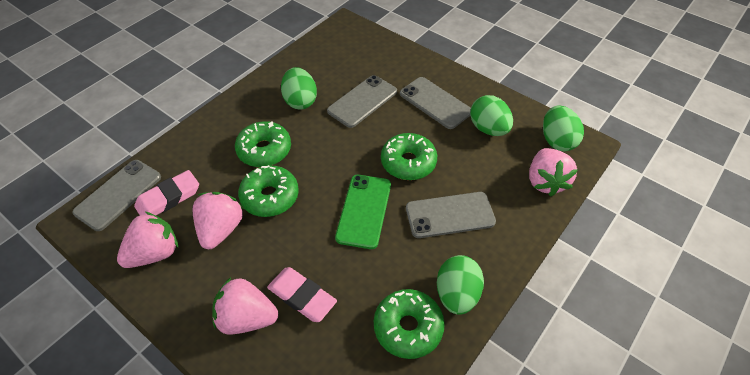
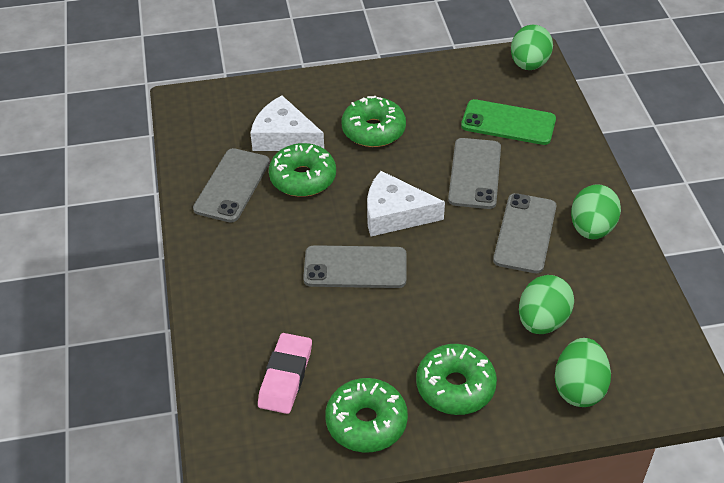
pink eraser: 2 -> 1
pink strawberry: 4 -> 0
white cheese: 0 -> 2

